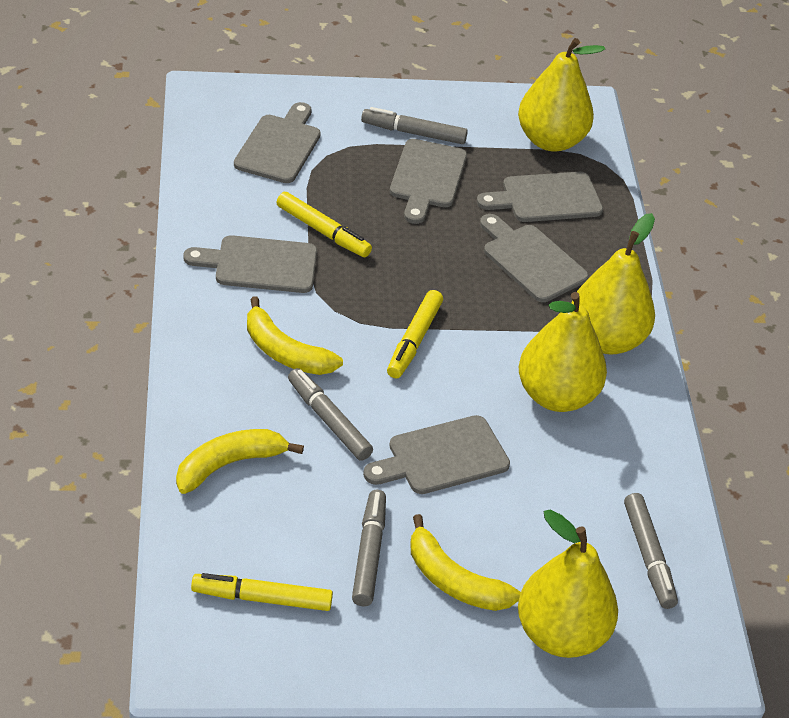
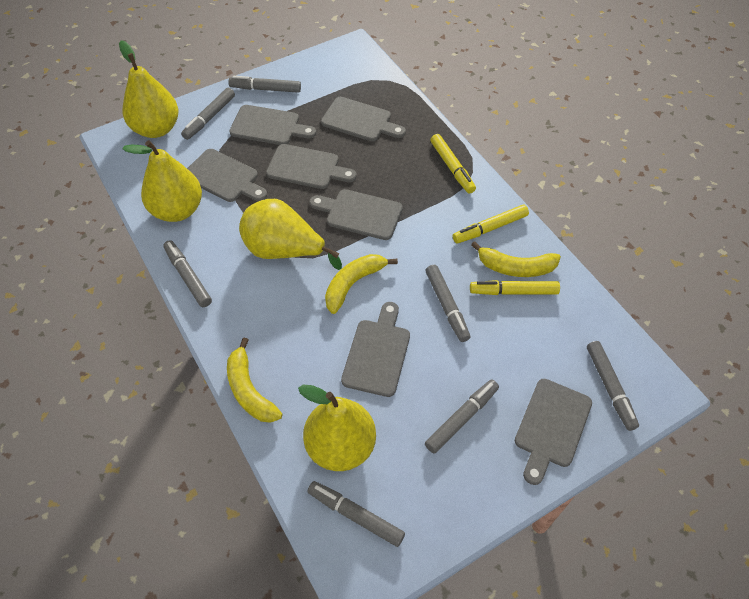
grey cutting board: 6 -> 7
grey marker: 4 -> 7

